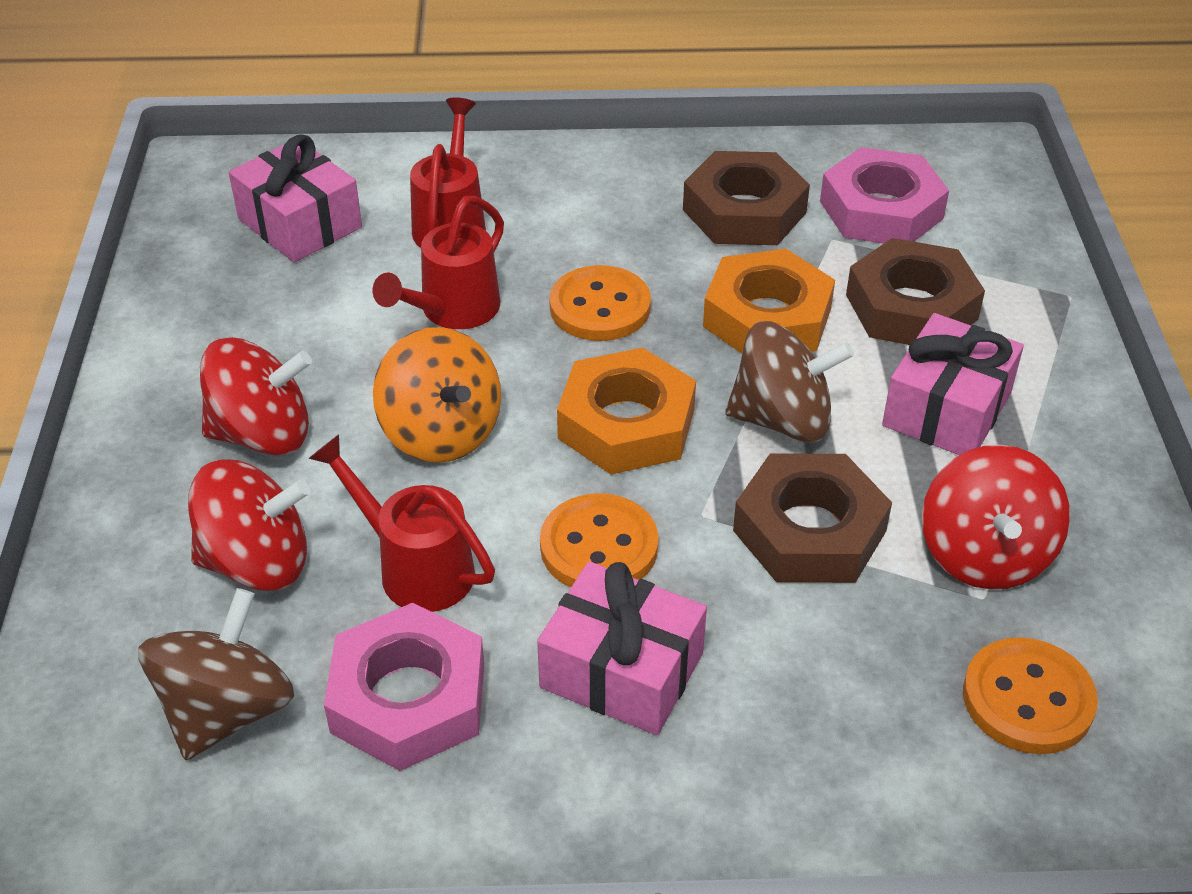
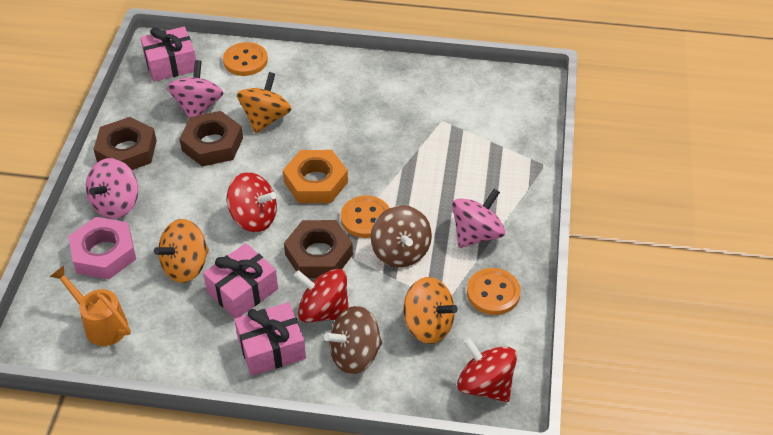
orange nut: 2 -> 1
orange spinning top: 1 -> 3
orange watering can: 0 -> 1
pink nut: 2 -> 1
pink spinning top: 0 -> 3
red watering can: 3 -> 0

